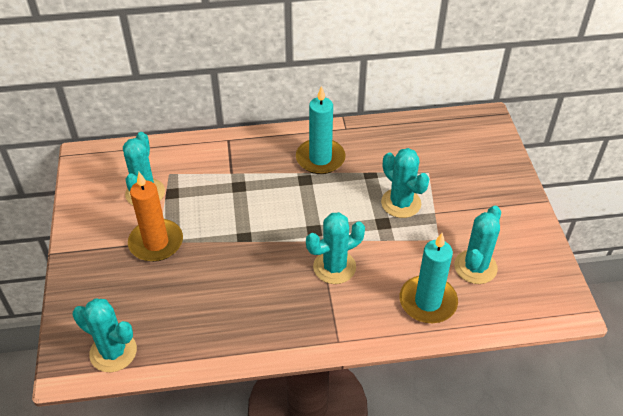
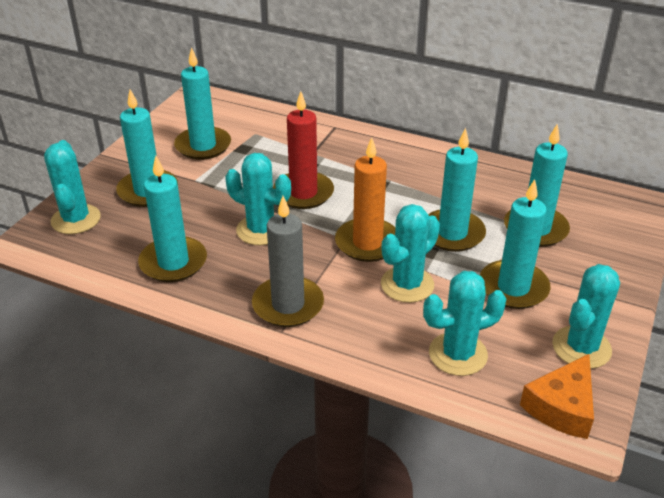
grey candle: 0 -> 1
orange cheese: 0 -> 1
red candle: 0 -> 1
turquoise candle: 2 -> 6

